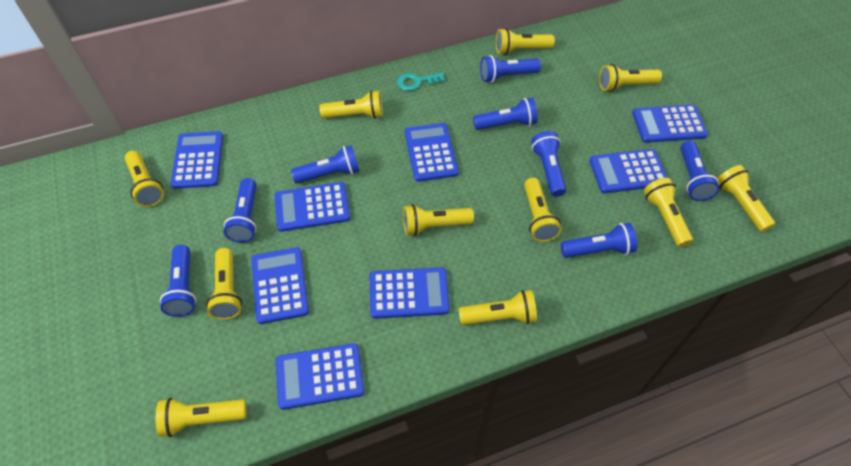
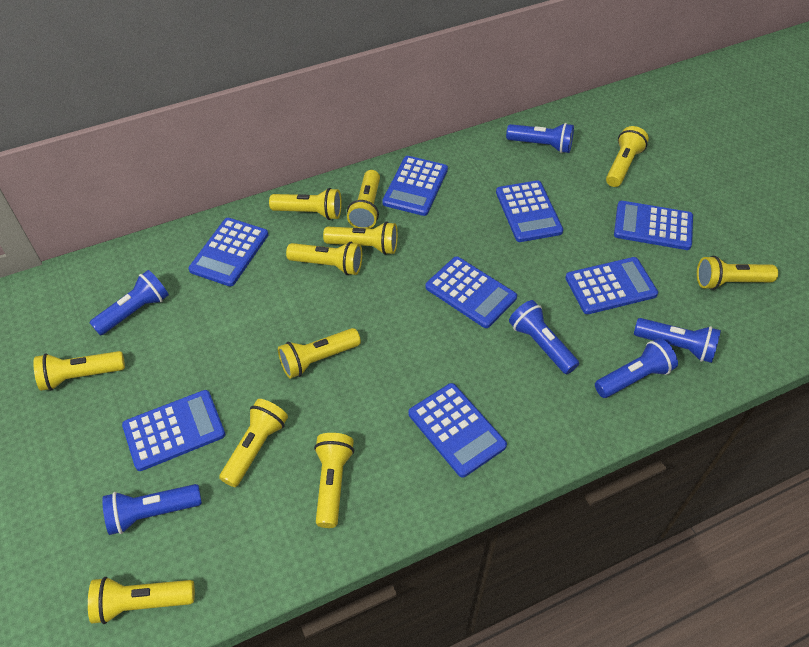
blue flashlight: 8 -> 6
turquoise key: 1 -> 0

